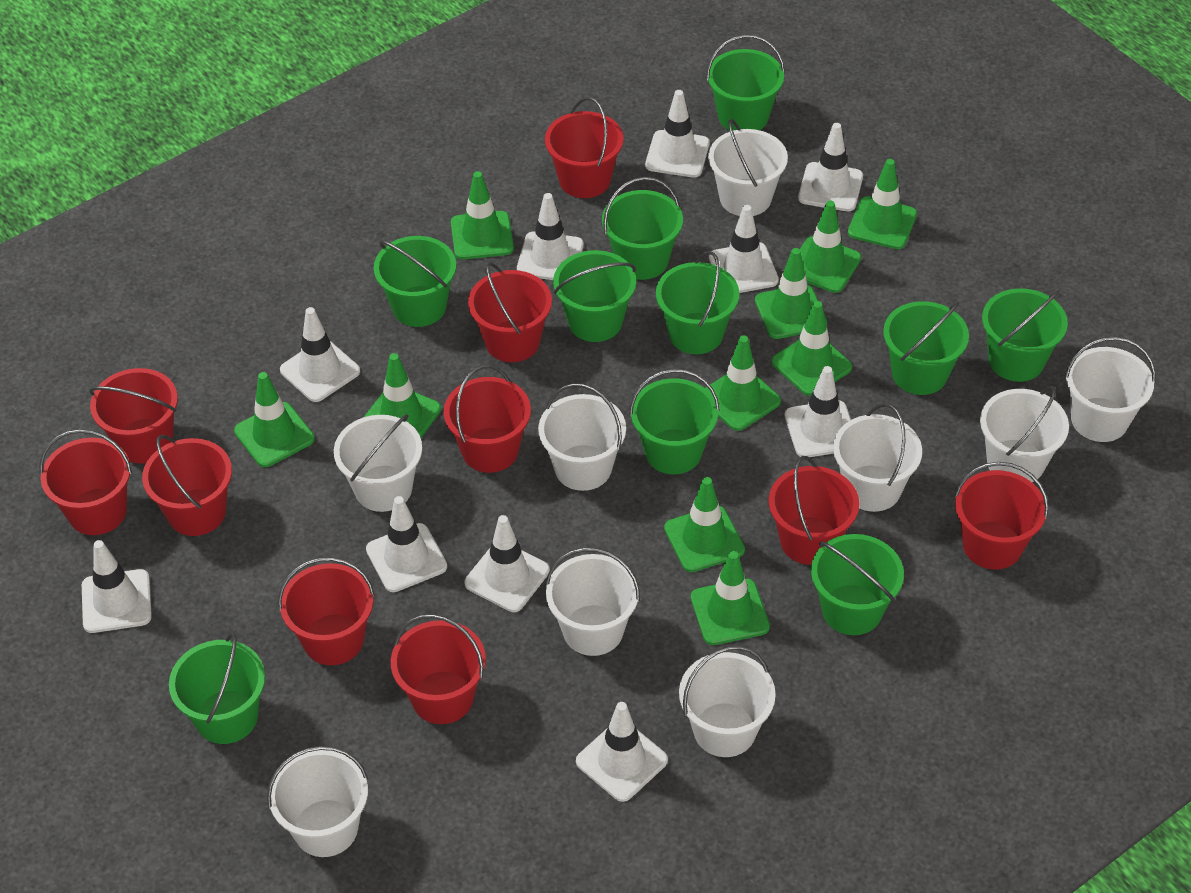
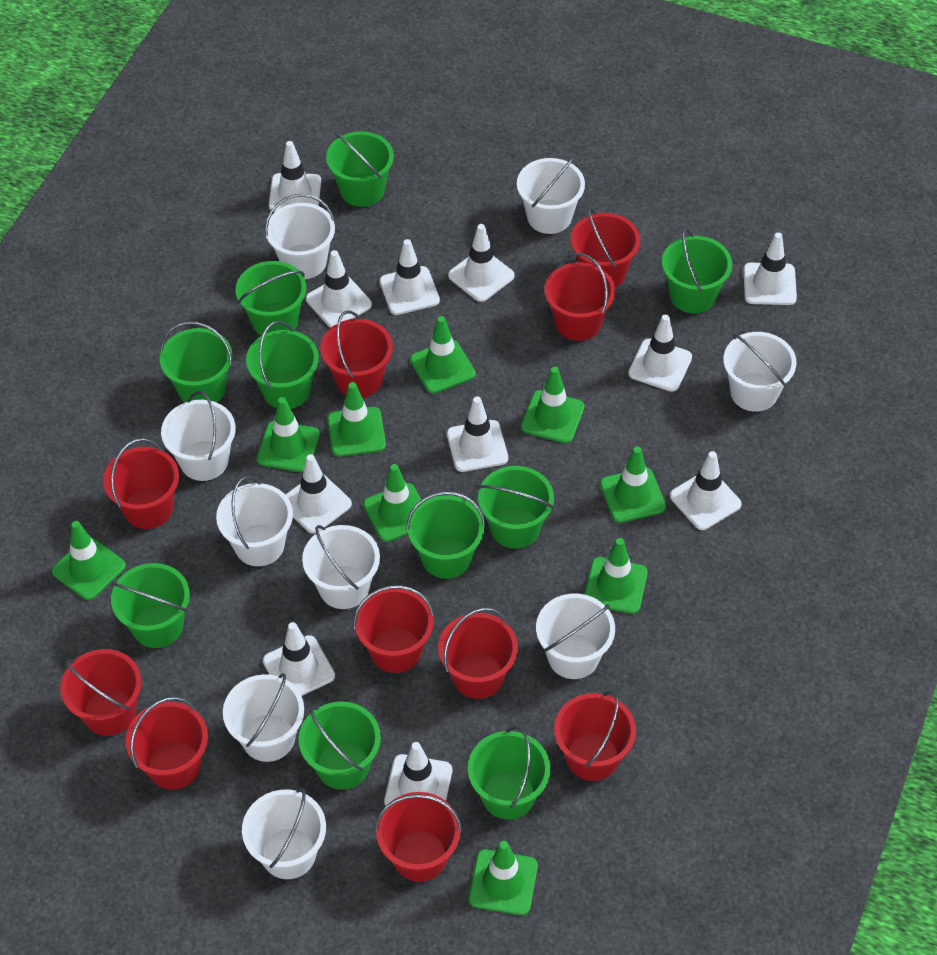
green traffic cone: 10 -> 9
white traffic cone: 10 -> 11

